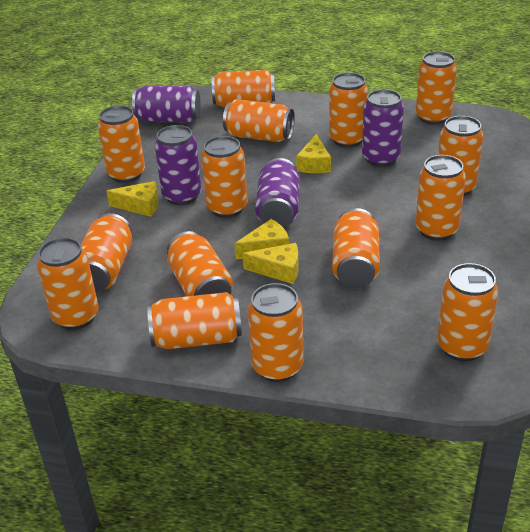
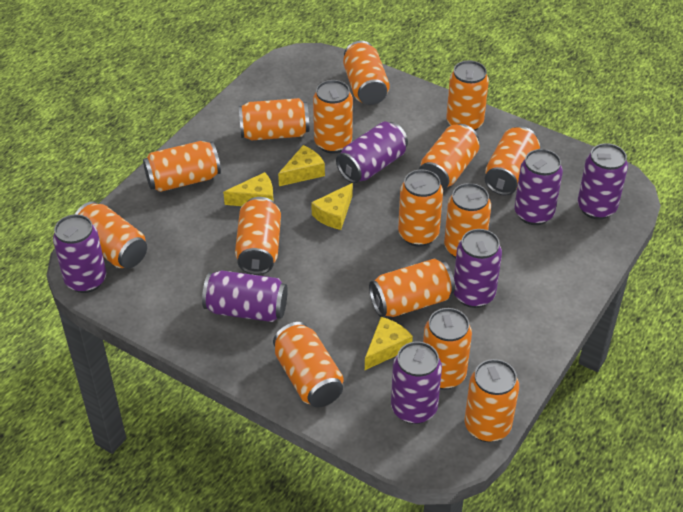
purple can: 4 -> 7

